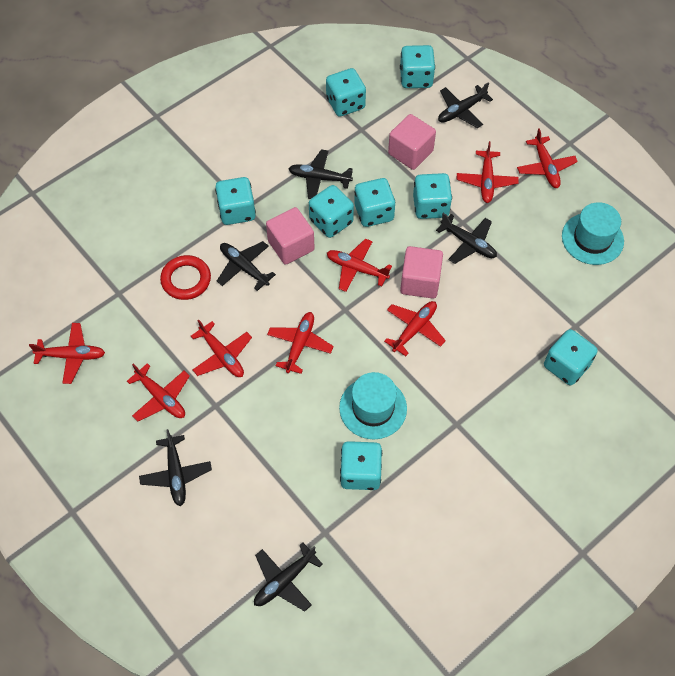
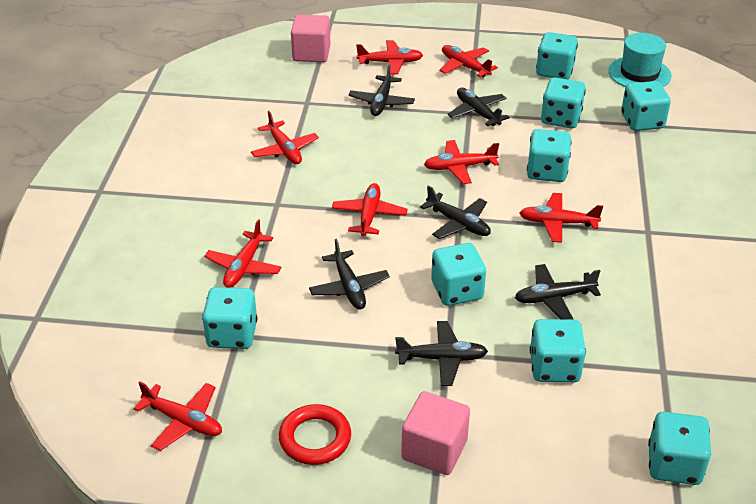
pink cube: 3 -> 2
turquoise hat: 2 -> 1

